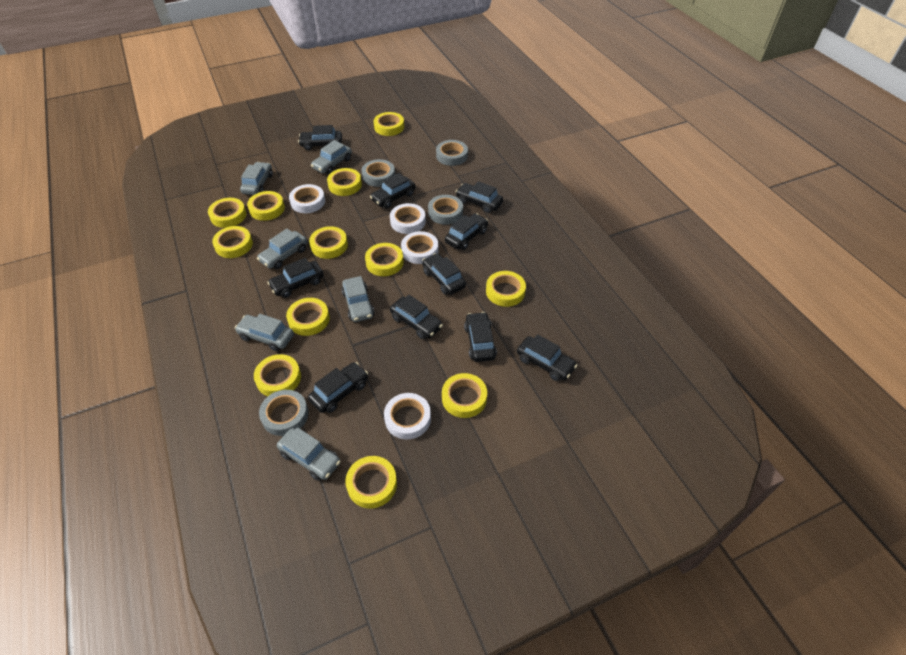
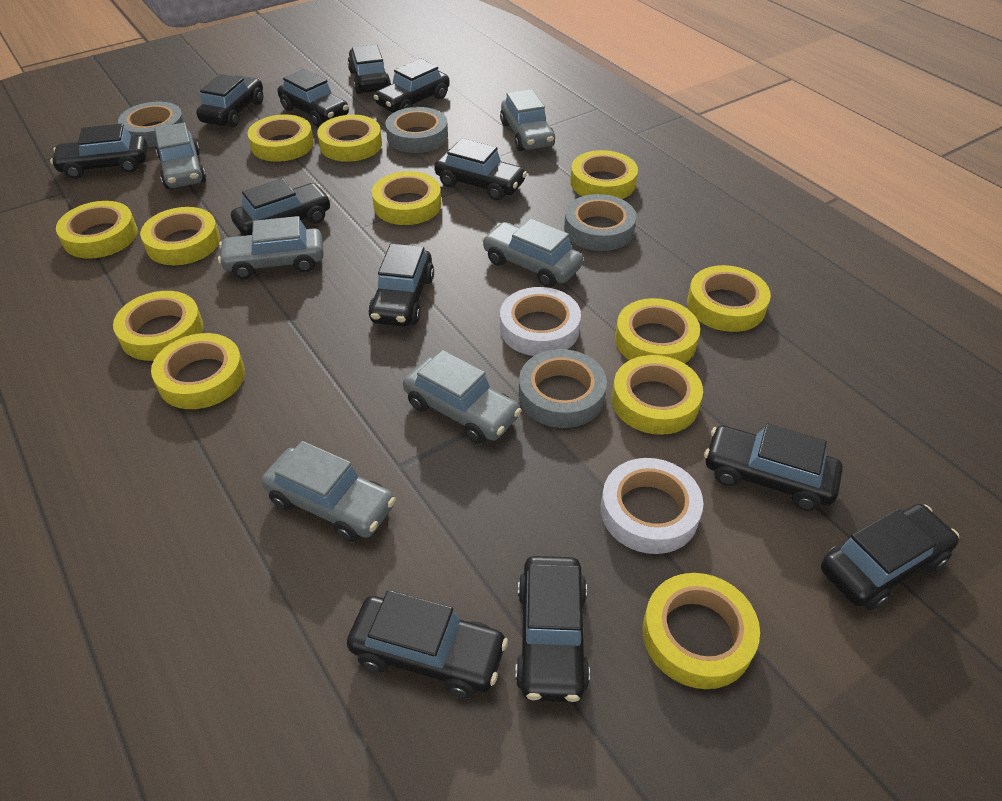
black car: 10 -> 12
white tape: 4 -> 2

